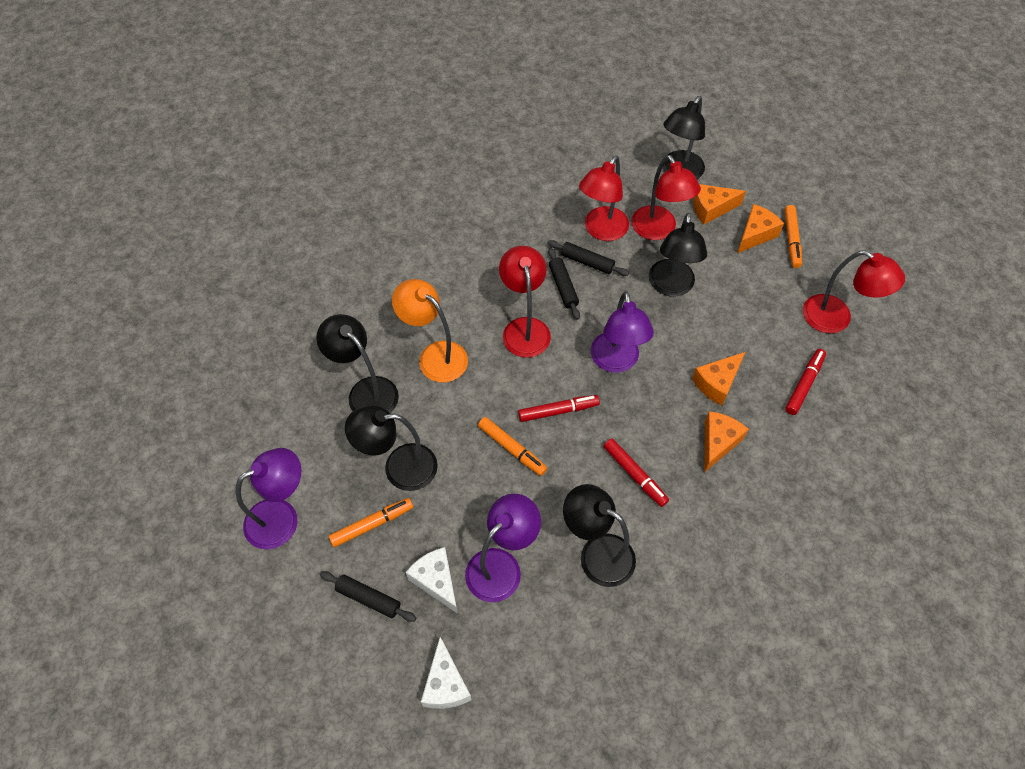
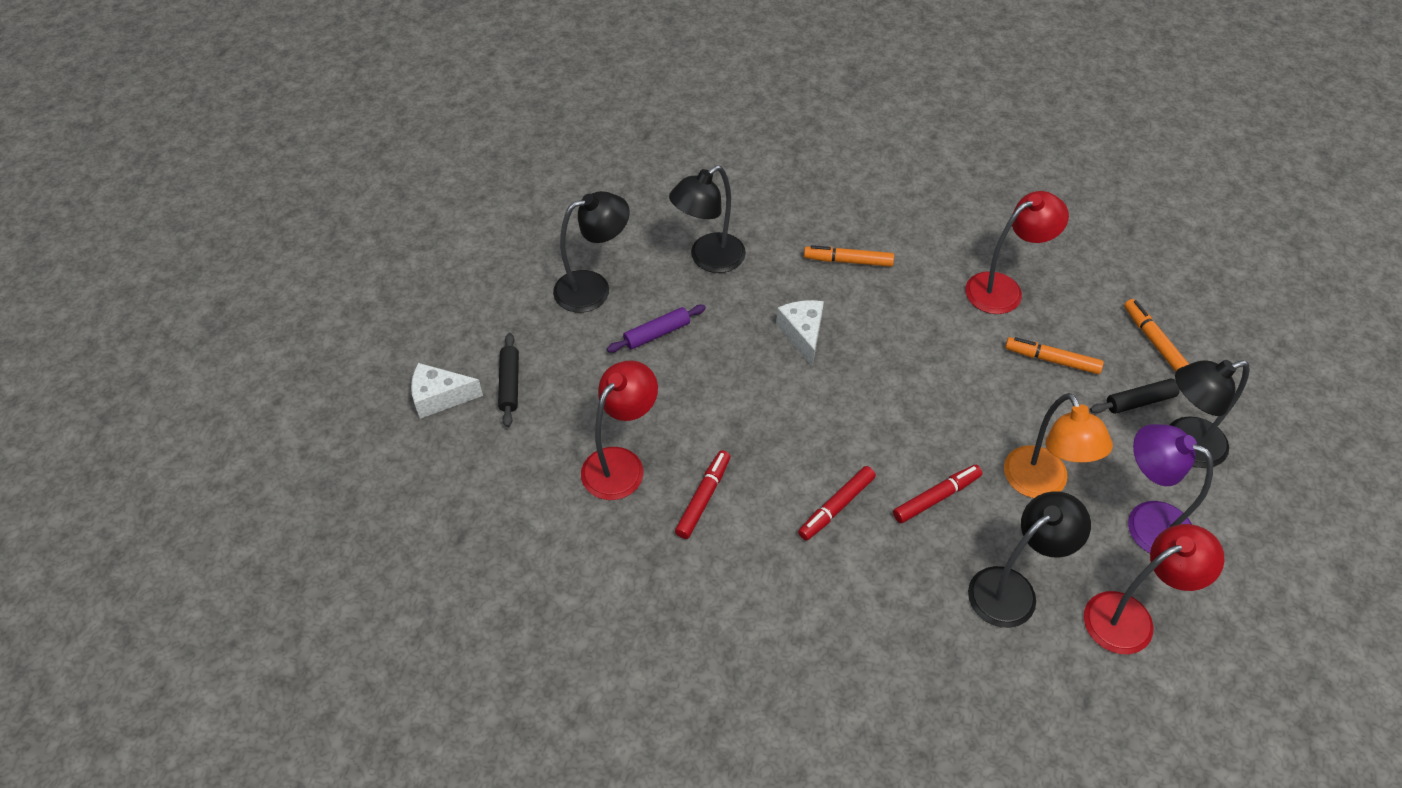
black lamp: 5 -> 4
black rolling pin: 3 -> 2
orange cheese: 4 -> 0
purple lamp: 3 -> 1
purple rolling pin: 0 -> 1
red lamp: 4 -> 3

